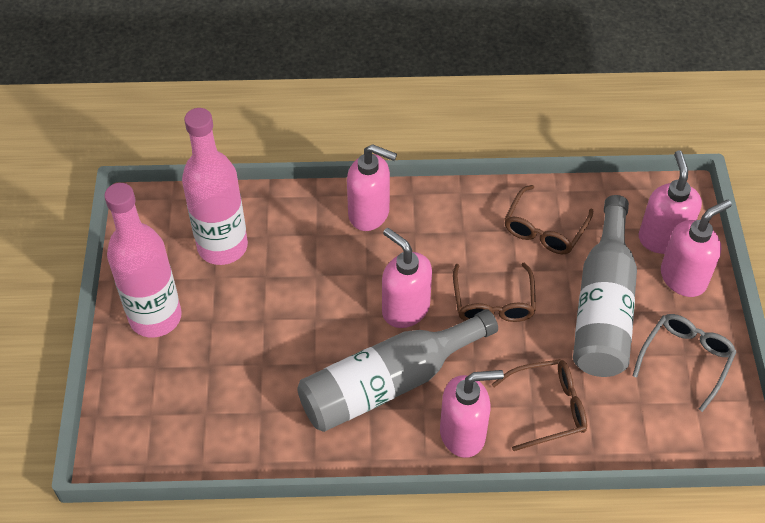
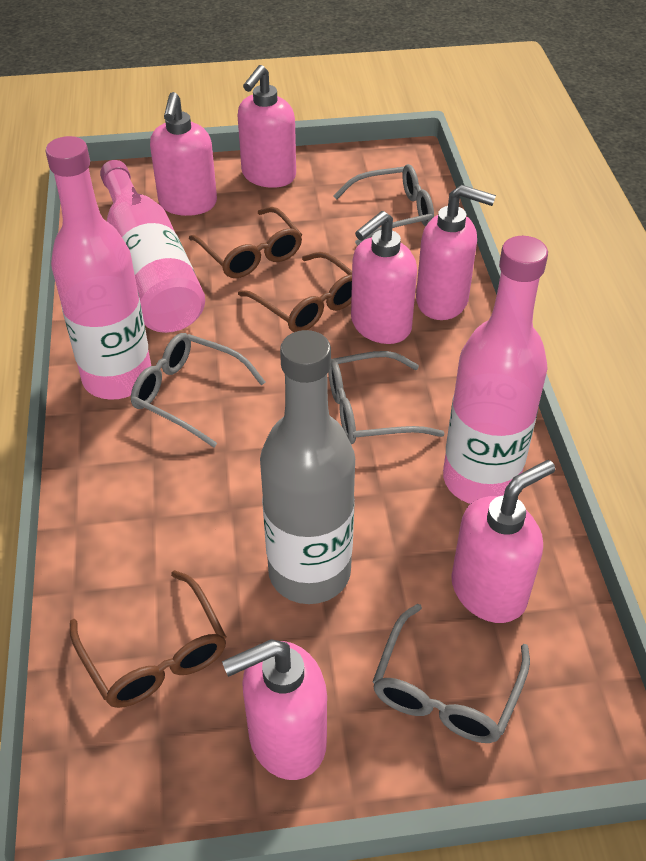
grey bottle: 2 -> 1
grey glasses: 1 -> 4
pink bottle: 2 -> 3
pink soap dispenser: 5 -> 6

